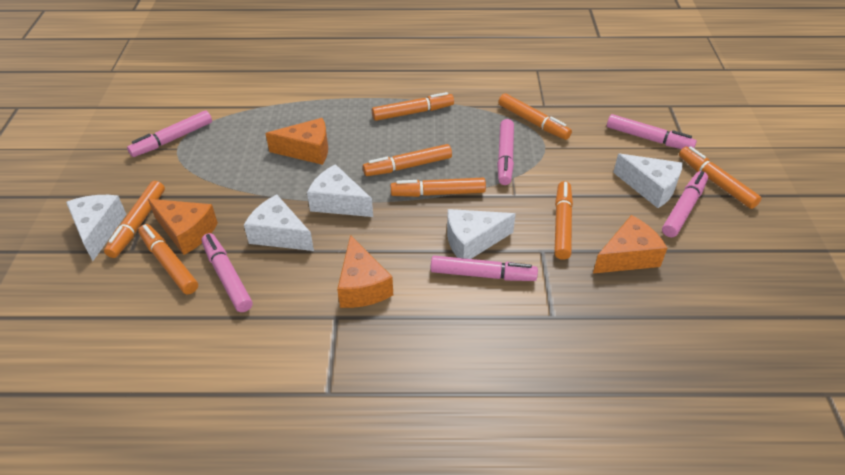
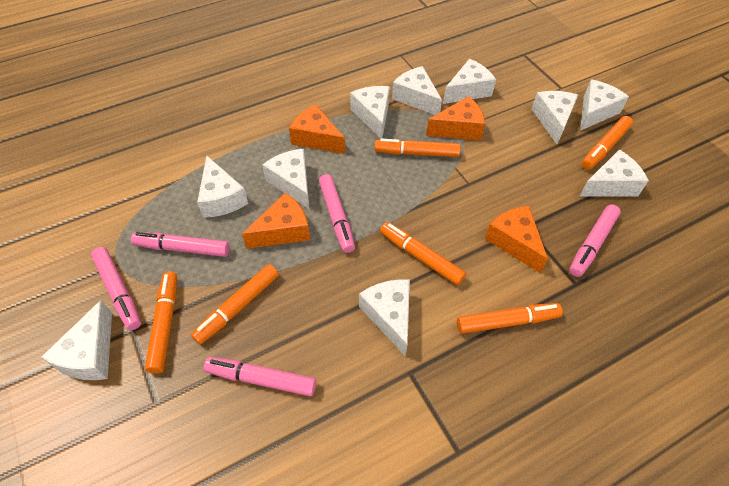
orange marker: 8 -> 6
pink marker: 6 -> 5
white cheese: 5 -> 10

